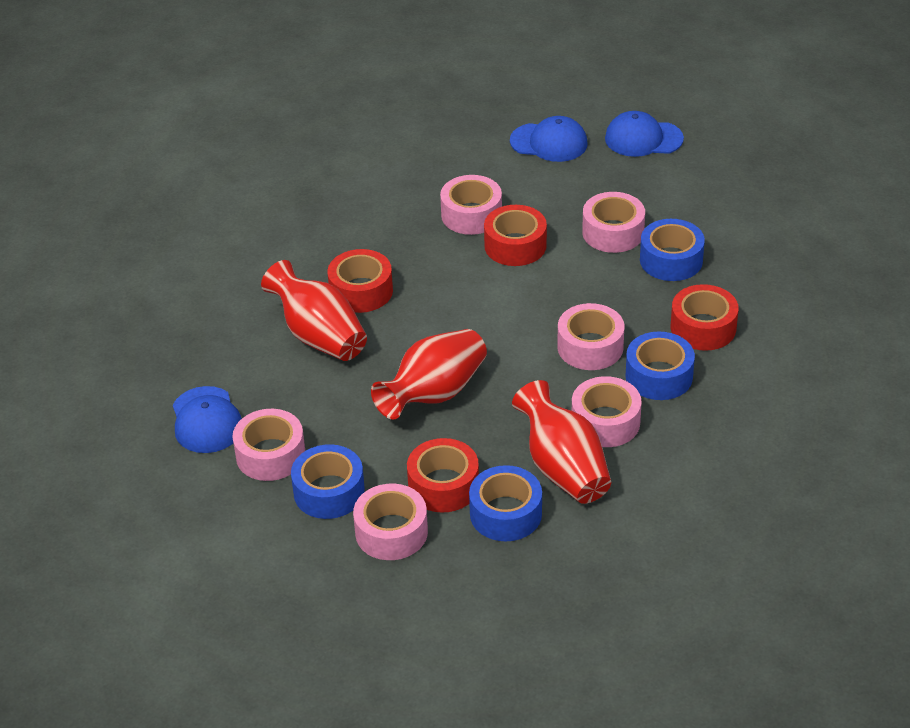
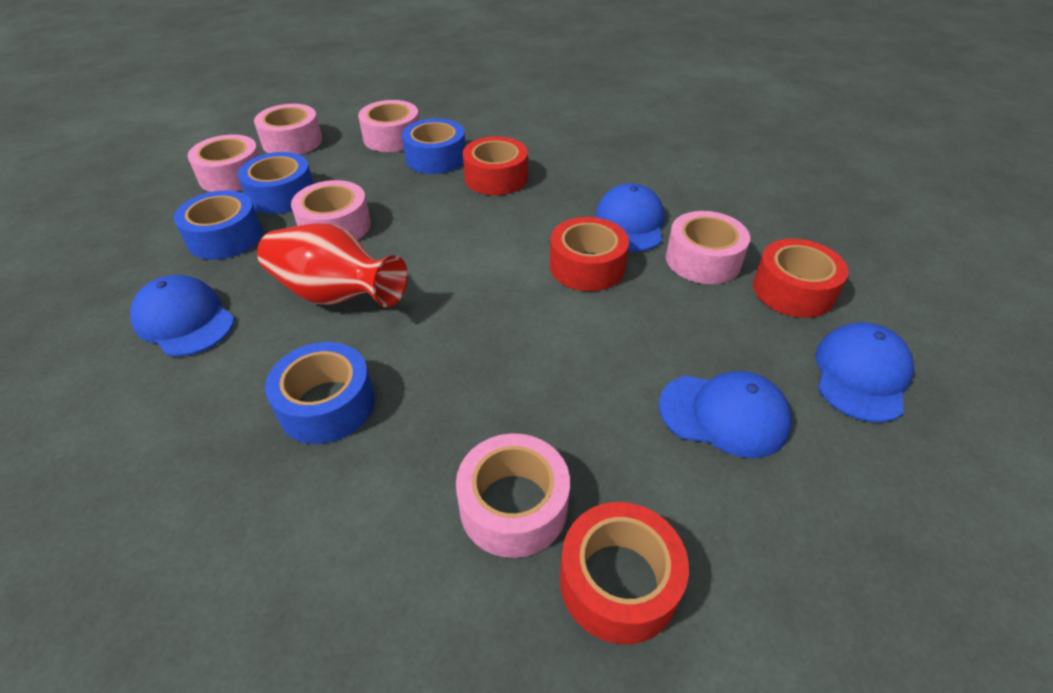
blue cap: 3 -> 4
red vase: 3 -> 1

